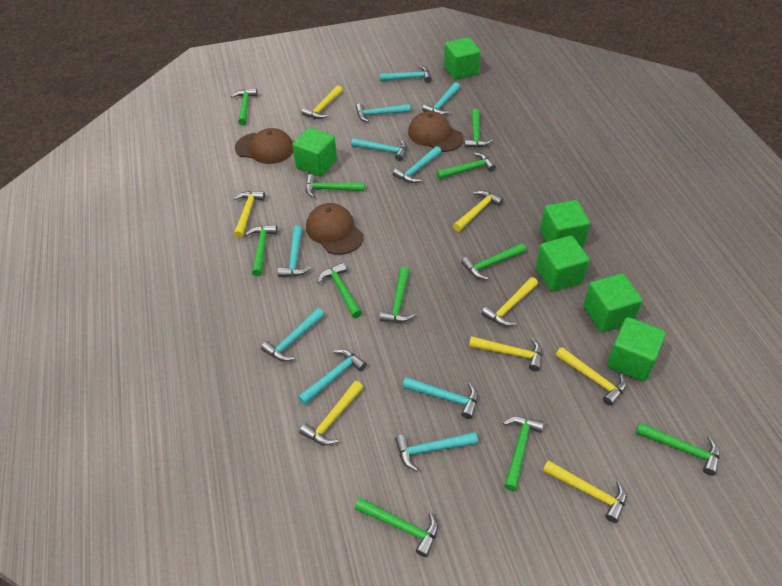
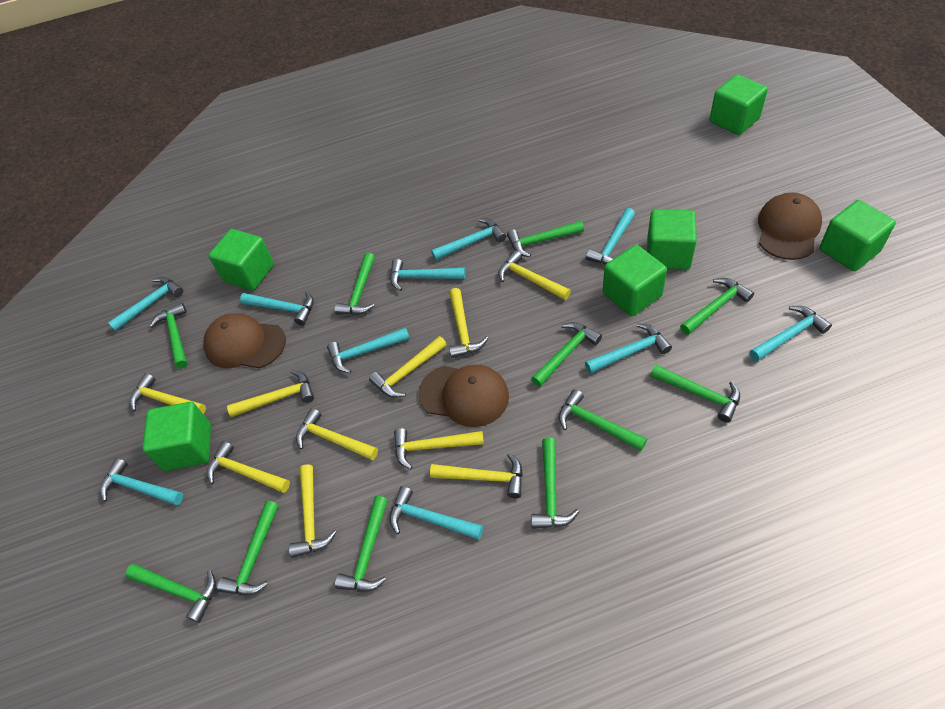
yellow hammer: 8 -> 10

